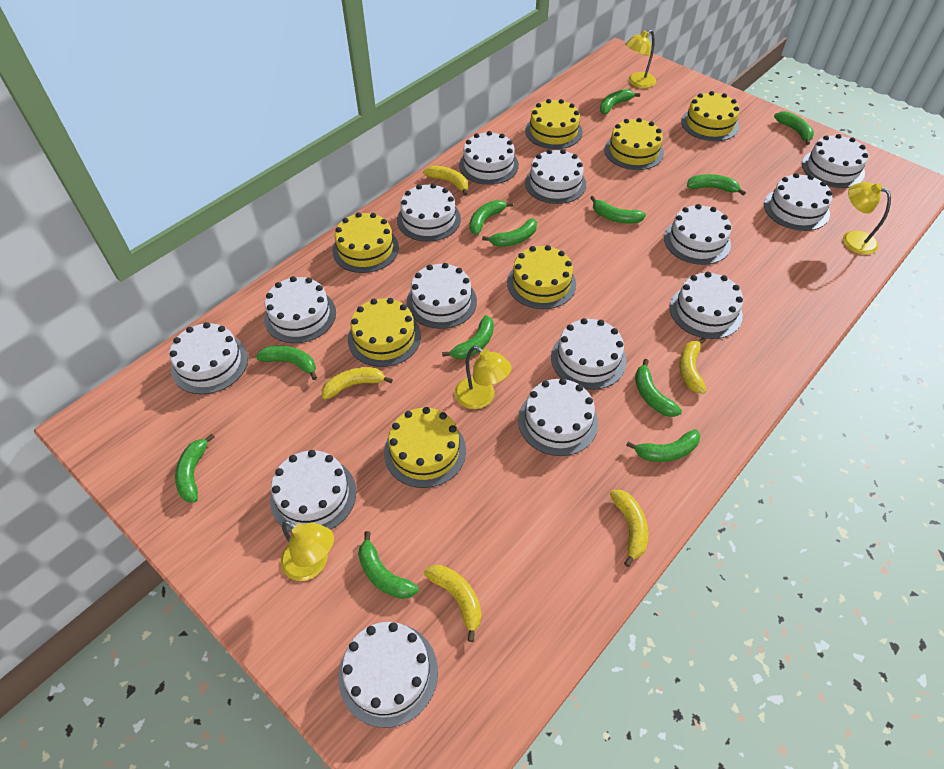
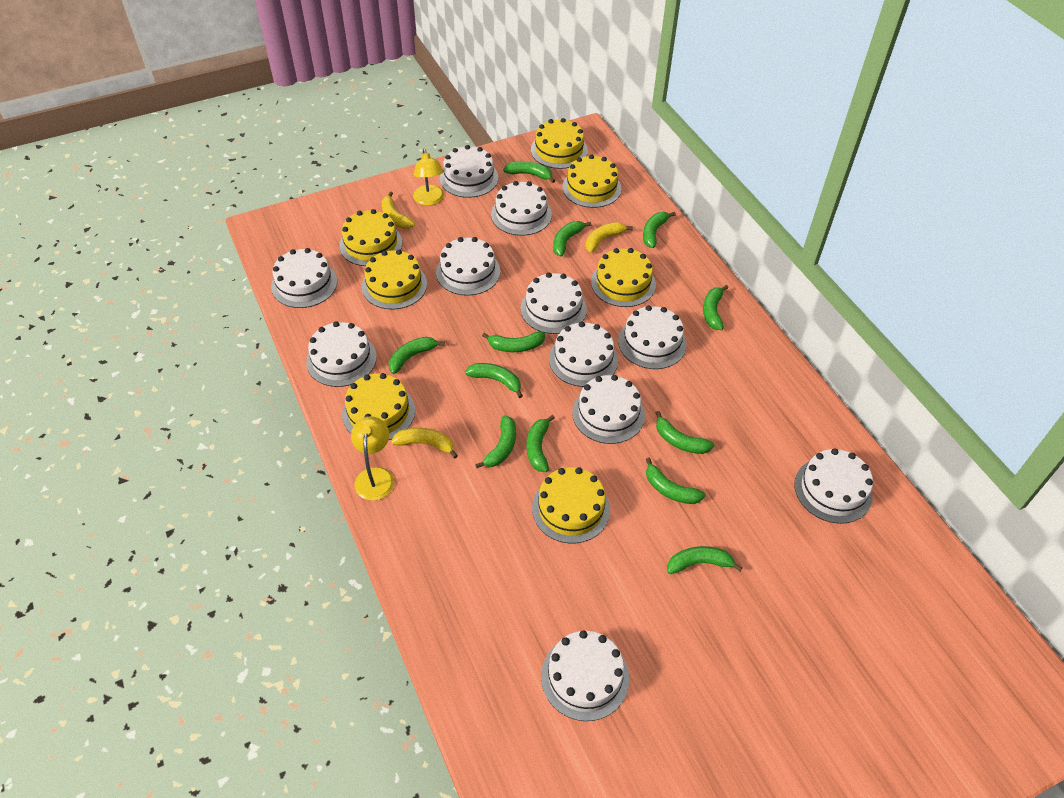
white cake: 14 -> 11
yellow banana: 5 -> 3
yellow lamp: 4 -> 2

